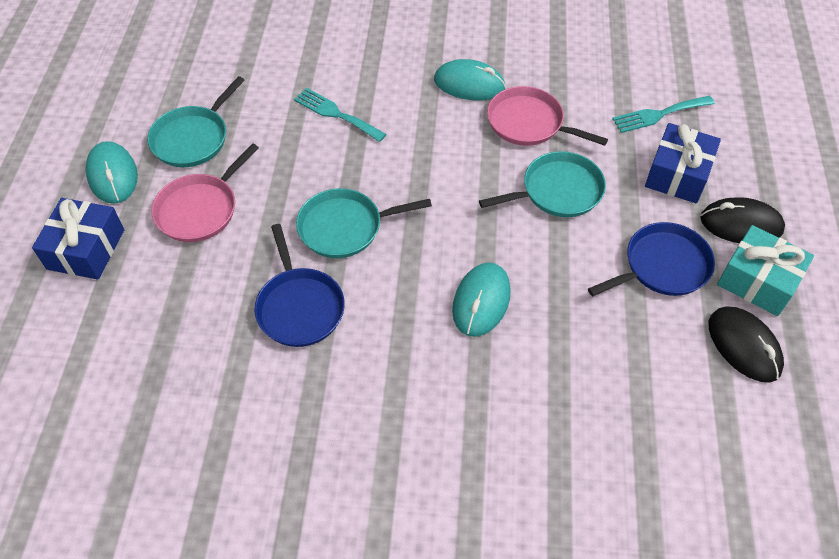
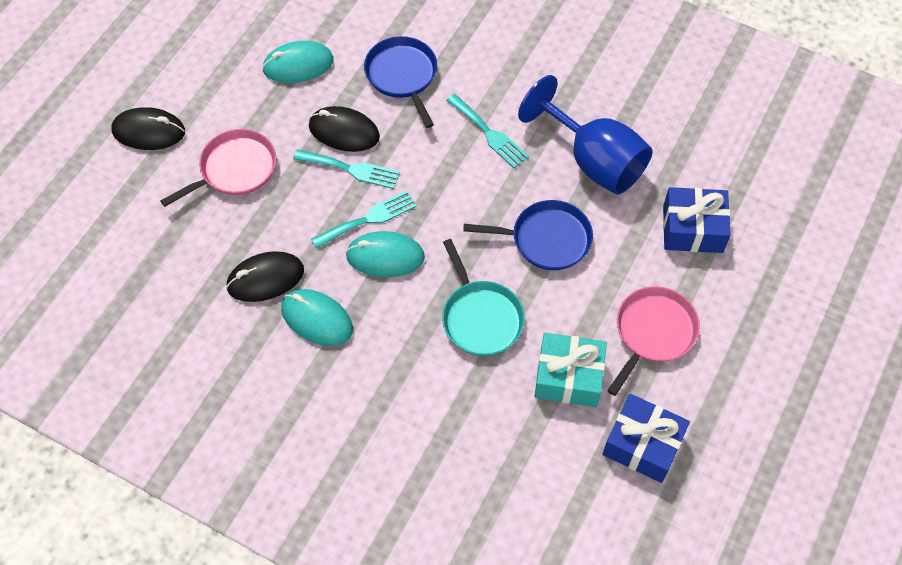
black mouse: 2 -> 3
blue goblet: 0 -> 1
turquoise fork: 2 -> 3
turquoise pan: 3 -> 1

